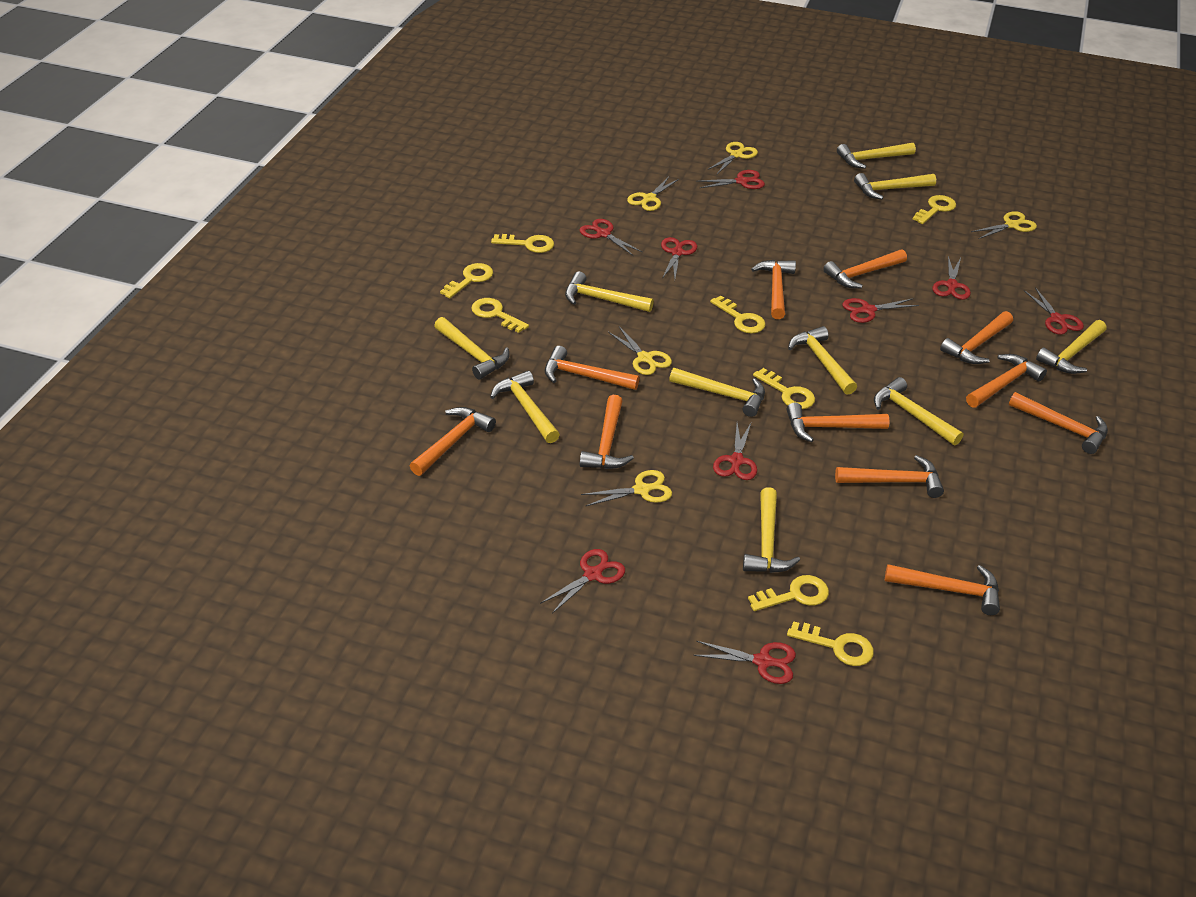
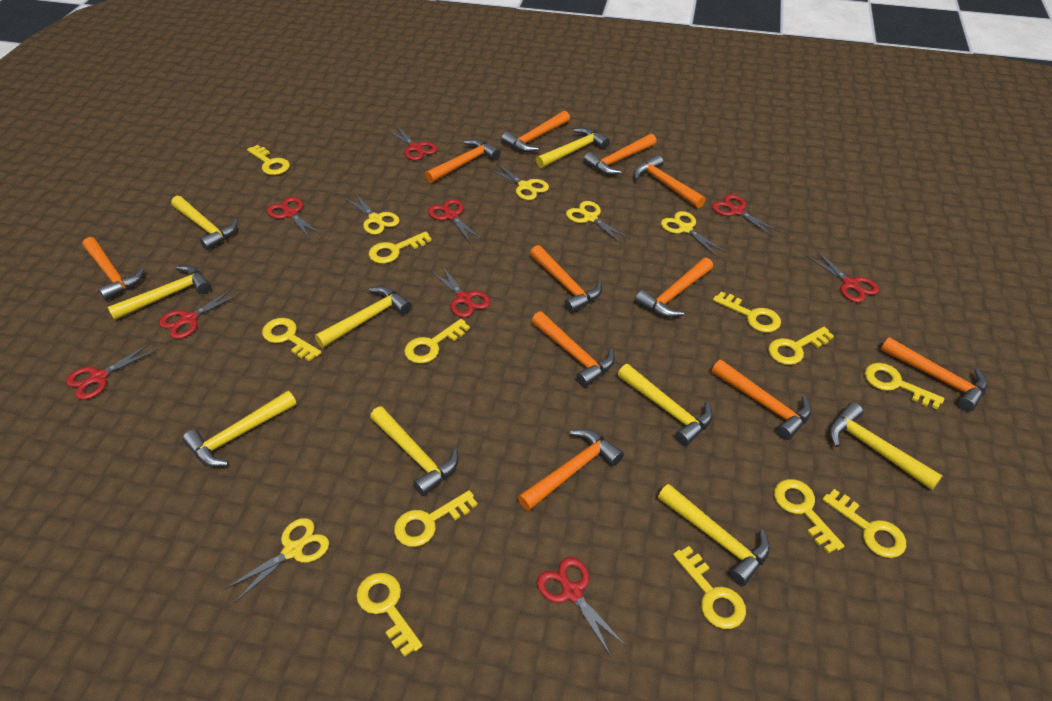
yellow hammer: 10 -> 9
yellow key: 8 -> 12

